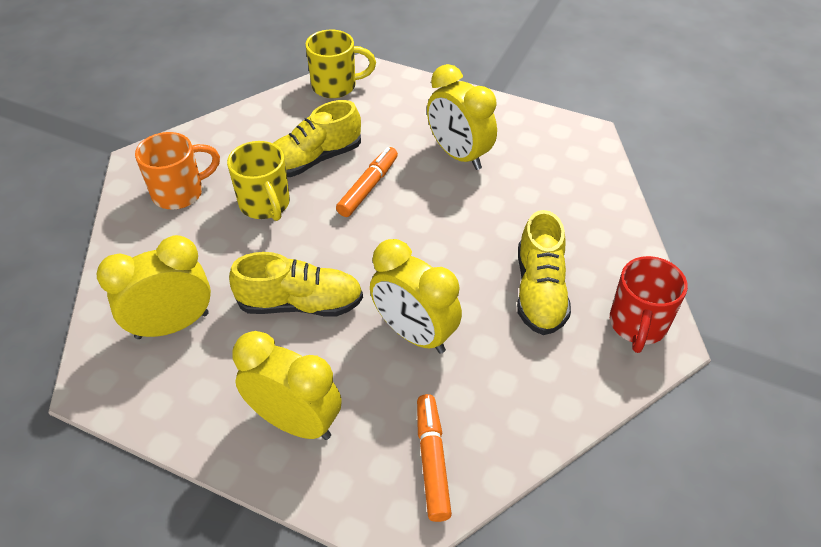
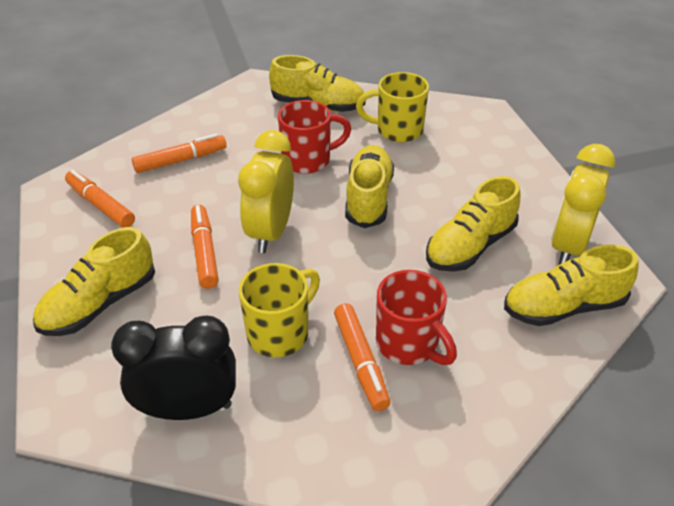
black clock: 0 -> 1
orange marker: 2 -> 4
orange mug: 1 -> 0
red mug: 1 -> 2
yellow clock: 4 -> 2
yellow shoe: 3 -> 5

